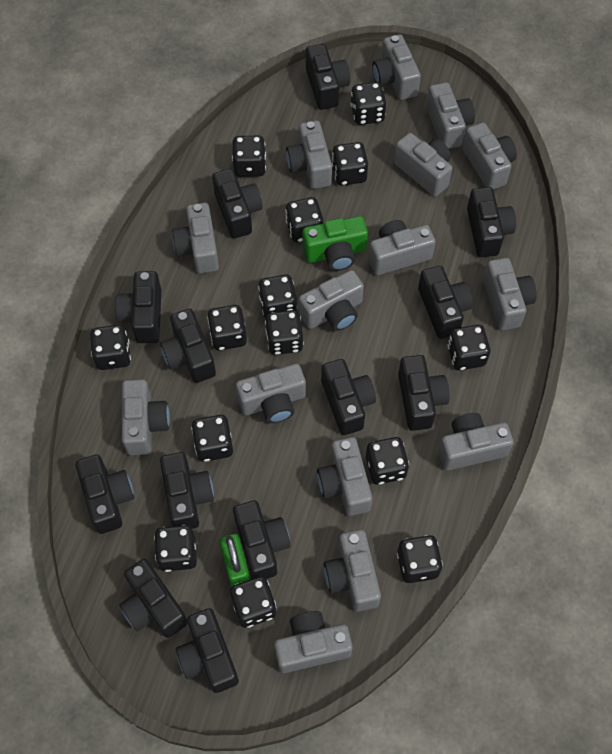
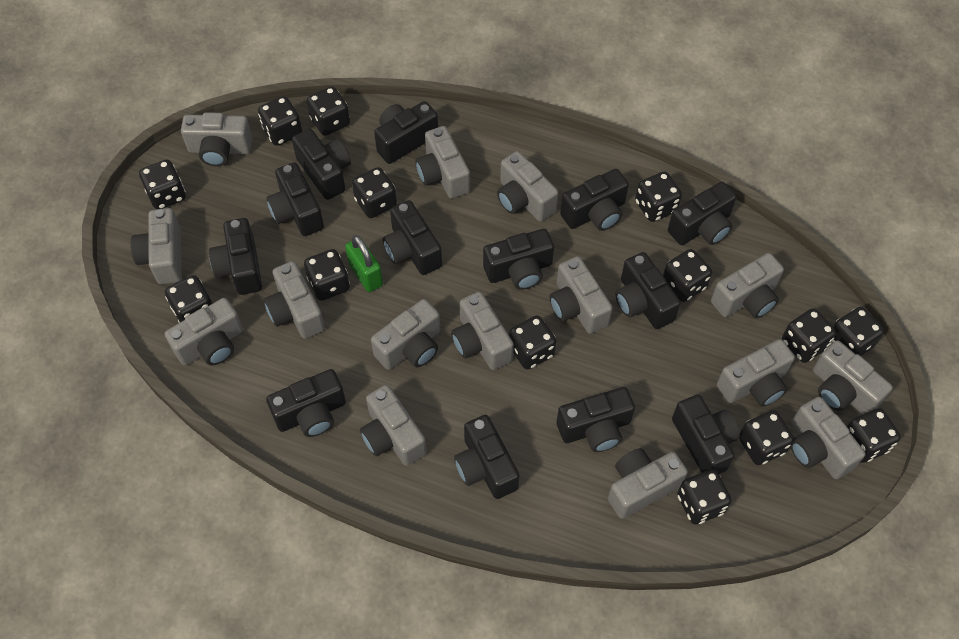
green camera: 1 -> 0

